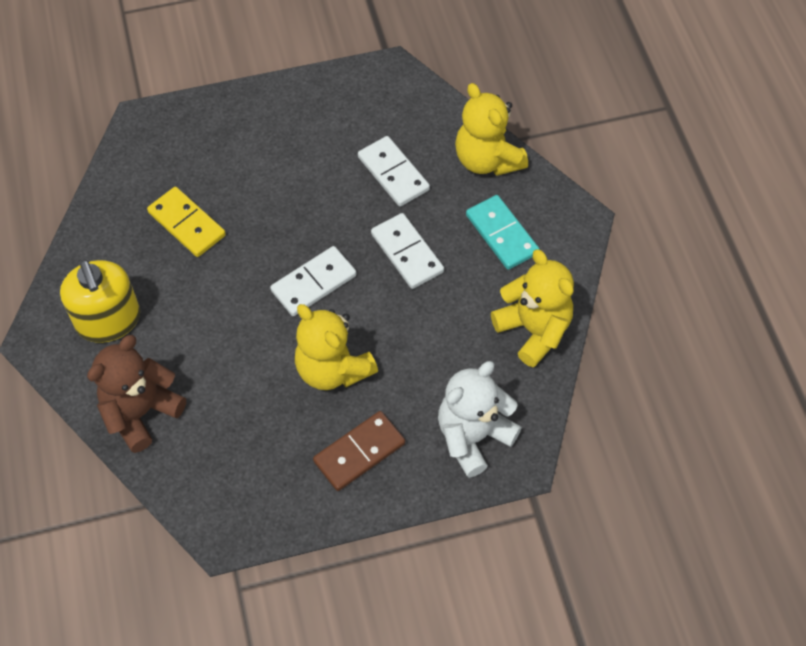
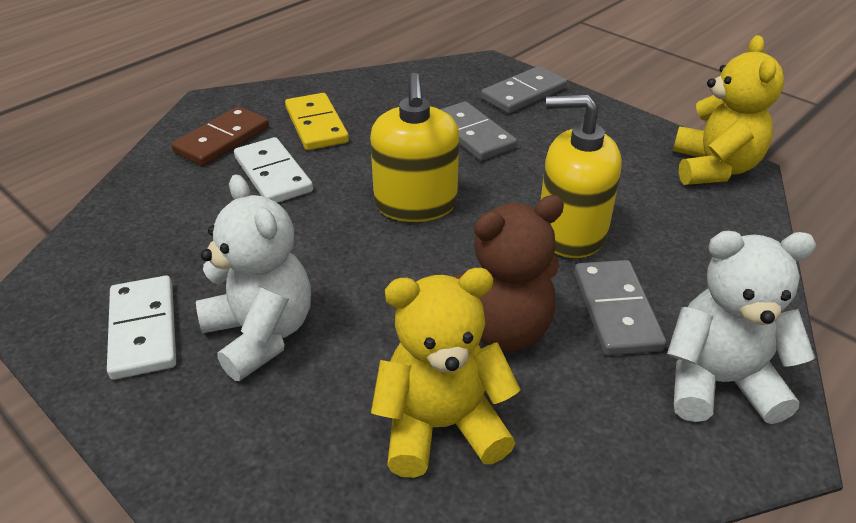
grey domino: 0 -> 3
turquoise domino: 1 -> 0
white domino: 3 -> 2
white teddy bear: 1 -> 2
yellow soap dispenser: 1 -> 2
yellow teddy bear: 3 -> 2

